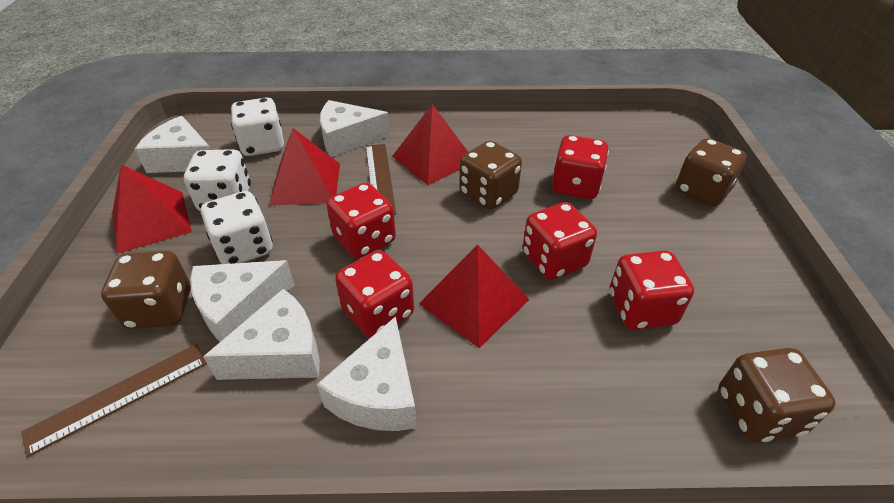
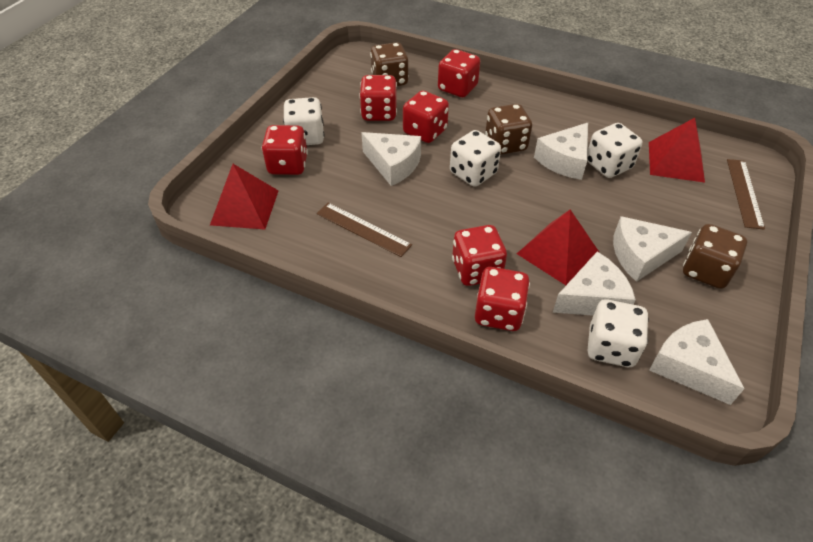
brown dice: 4 -> 3
red dice: 5 -> 6
red pyramid: 4 -> 3
white dice: 3 -> 4

